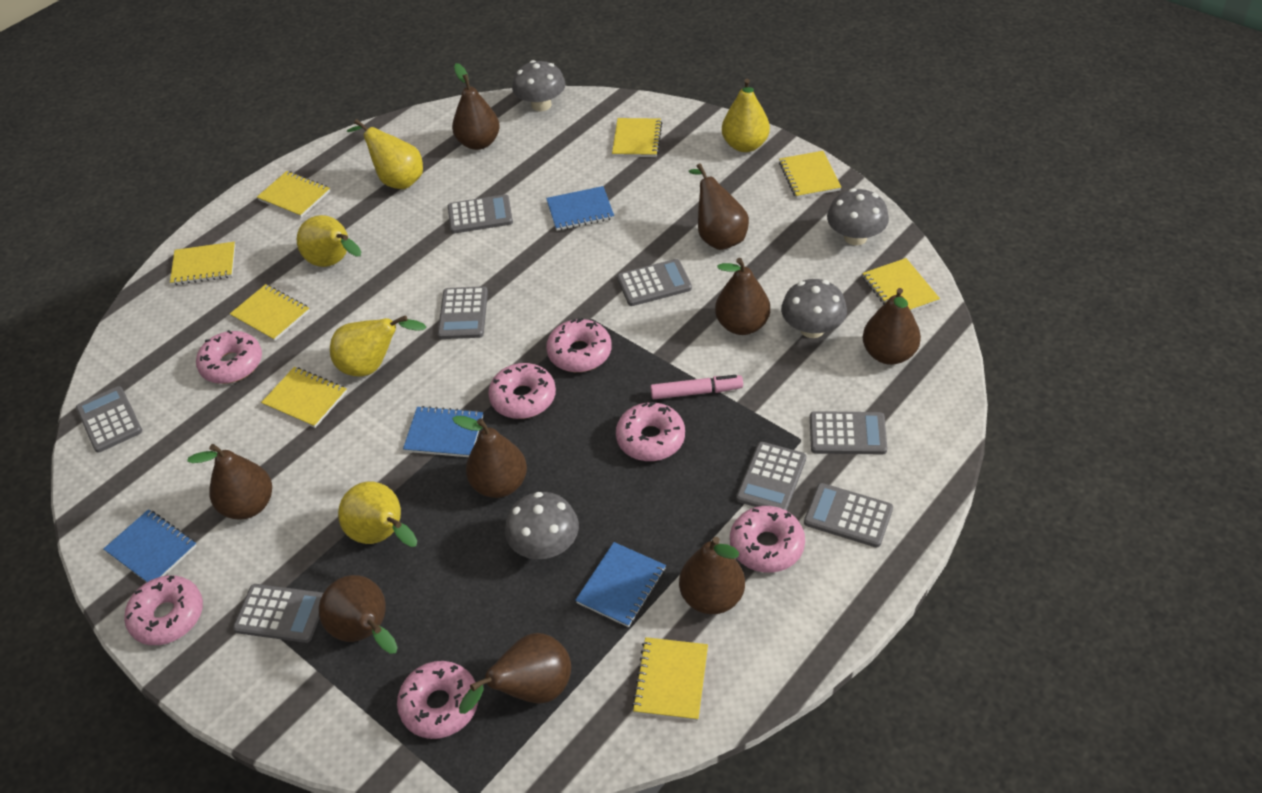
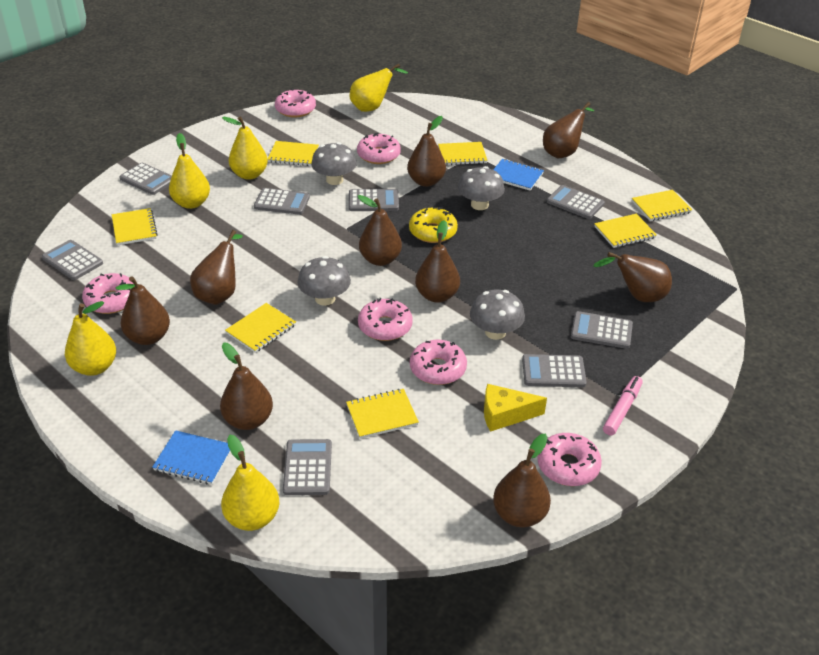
blue notebook: 4 -> 2
pink donut: 7 -> 6
yellow cheese: 0 -> 1
yellow donut: 0 -> 1
yellow notebook: 8 -> 7

